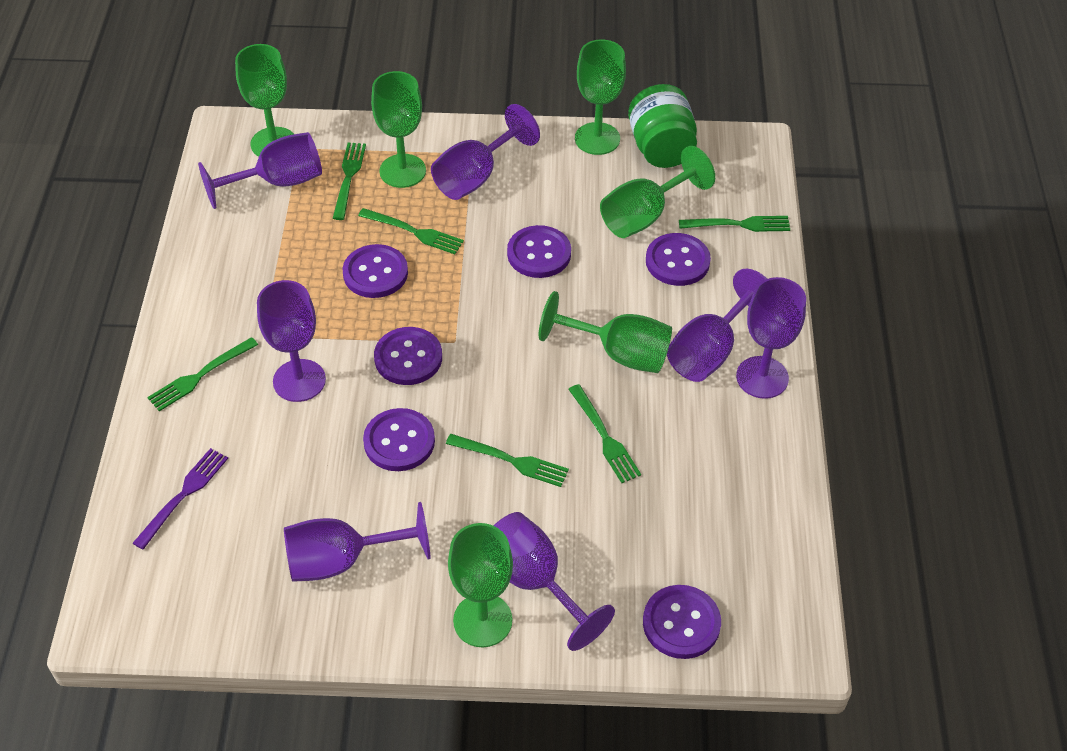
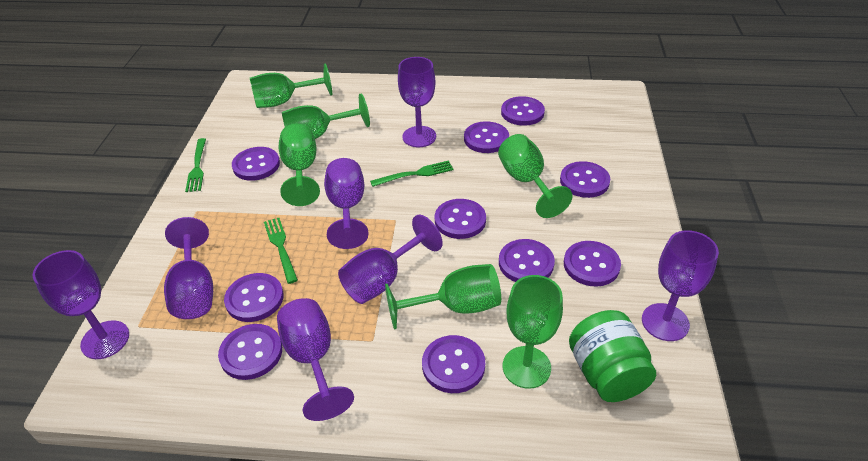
green fork: 6 -> 3
purple button: 6 -> 10
purple fork: 1 -> 0

